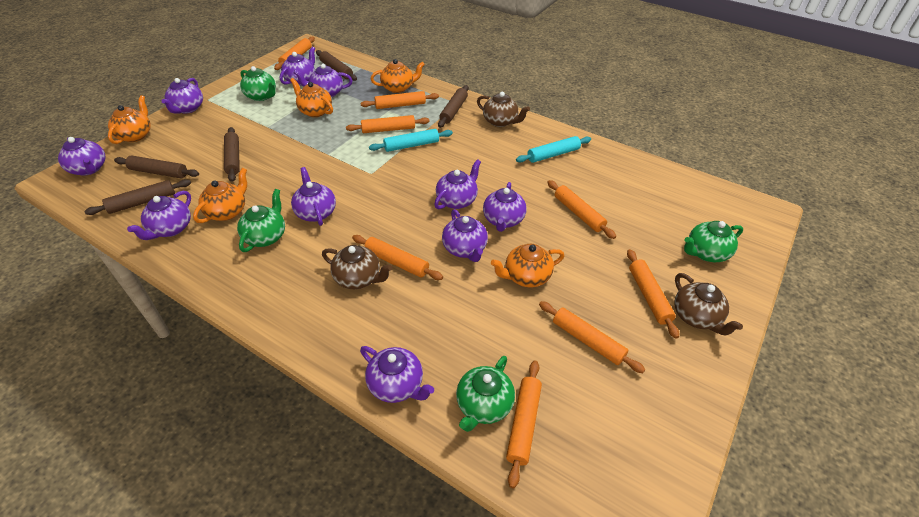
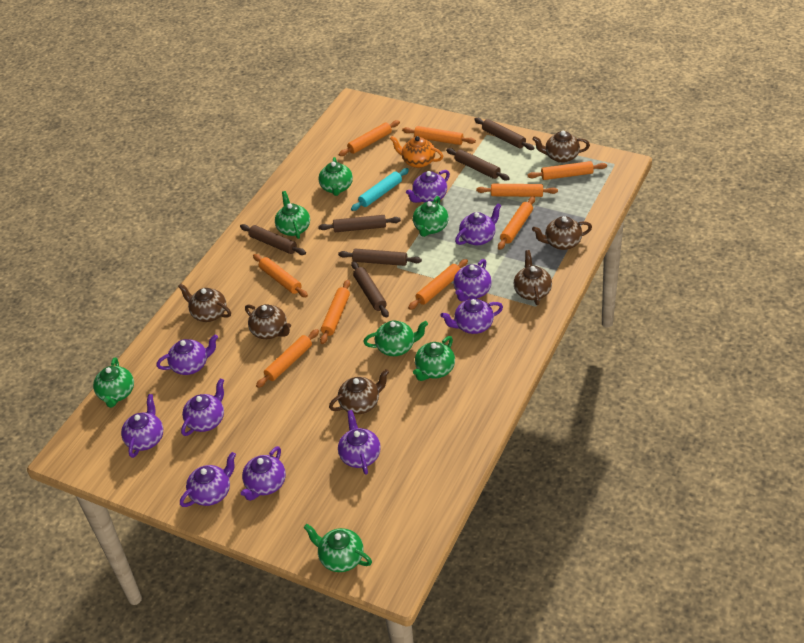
brown rolling pin: 5 -> 6
brown teapot: 3 -> 6
green teapot: 4 -> 7
orange rolling pin: 8 -> 9
orange teapot: 5 -> 1
turquoise rolling pin: 2 -> 1

